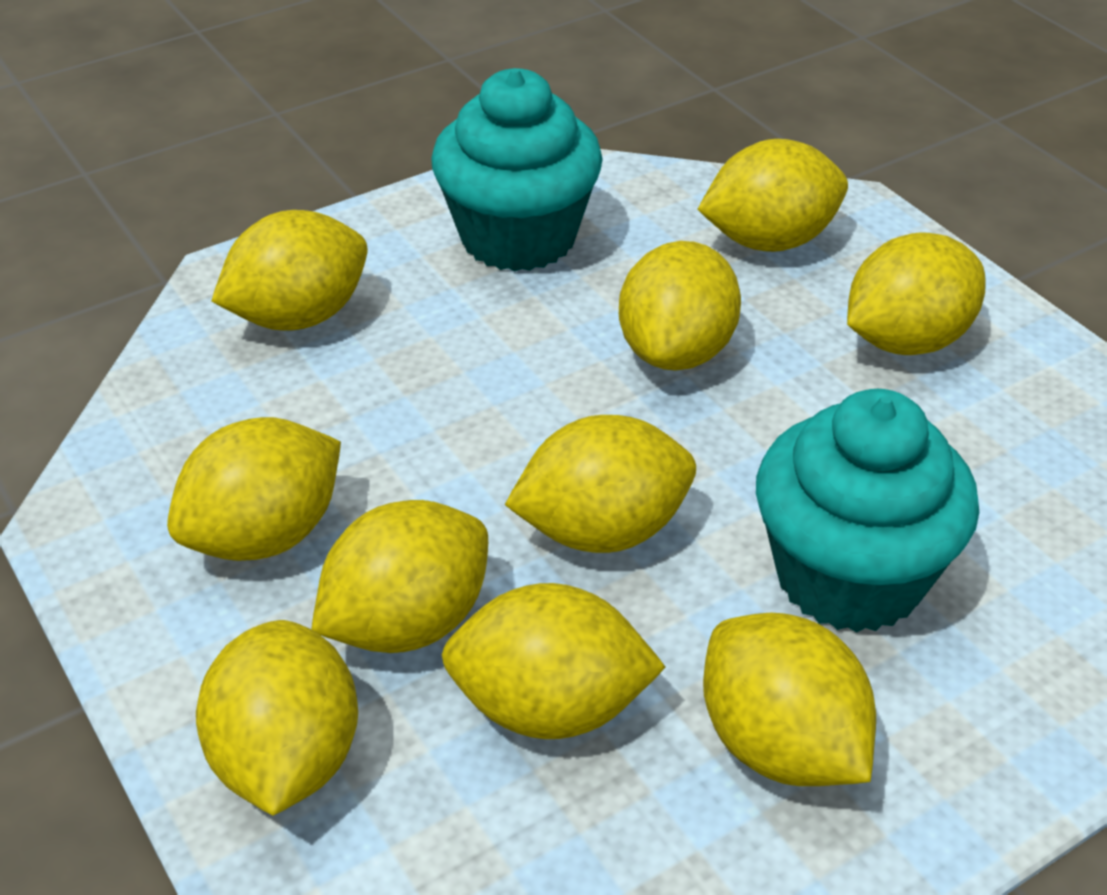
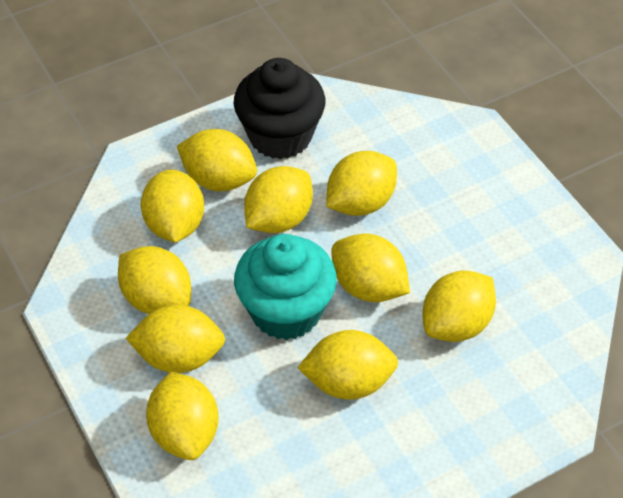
black cupcake: 0 -> 1
turquoise cupcake: 2 -> 1

